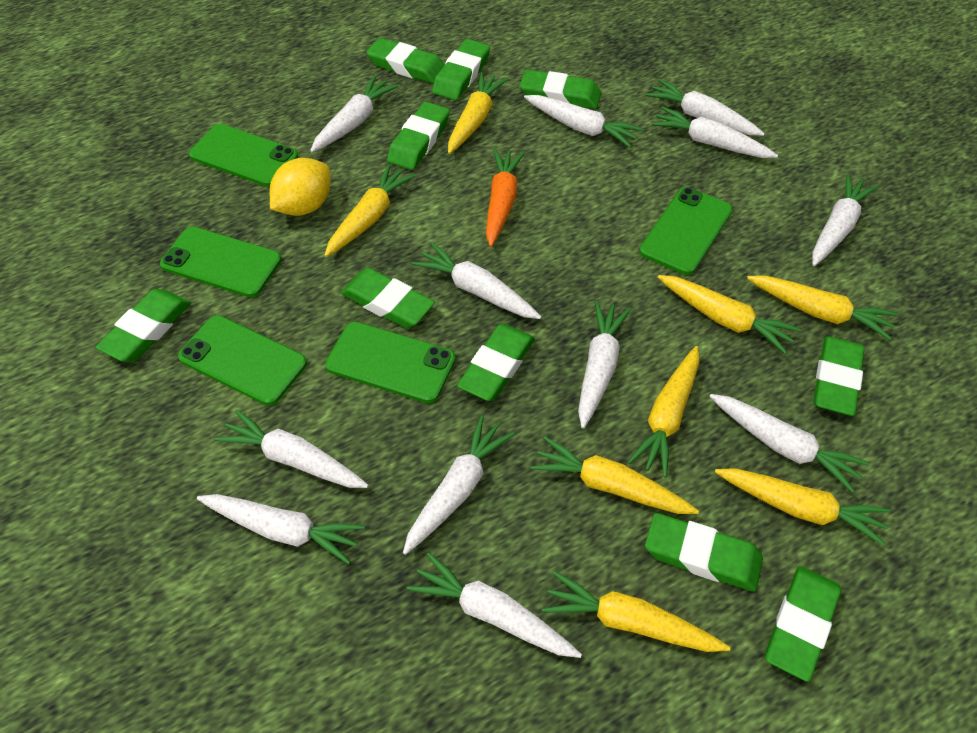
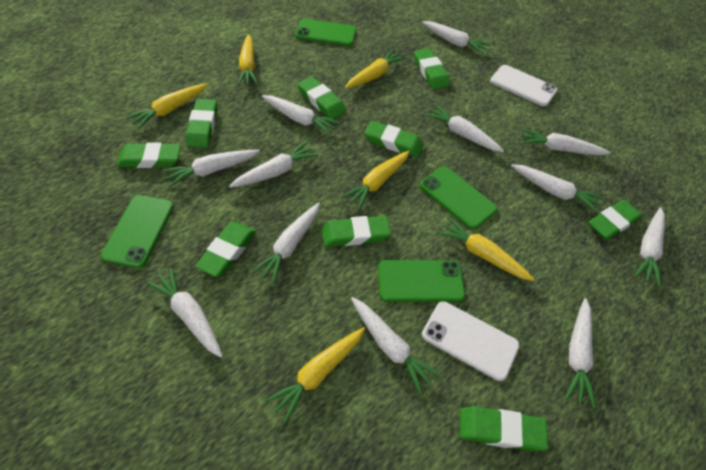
green eraser: 10 -> 9
green phone: 5 -> 4
orange carrot: 1 -> 0
white phone: 0 -> 2
yellow carrot: 8 -> 6
yellow lemon: 1 -> 0

